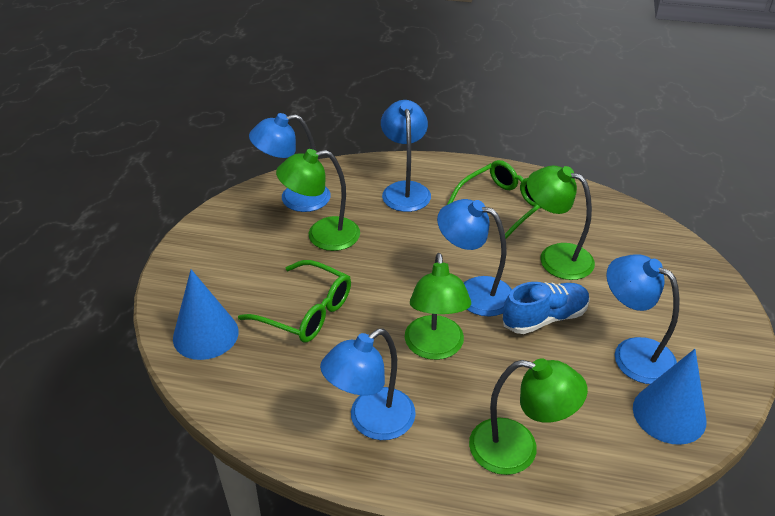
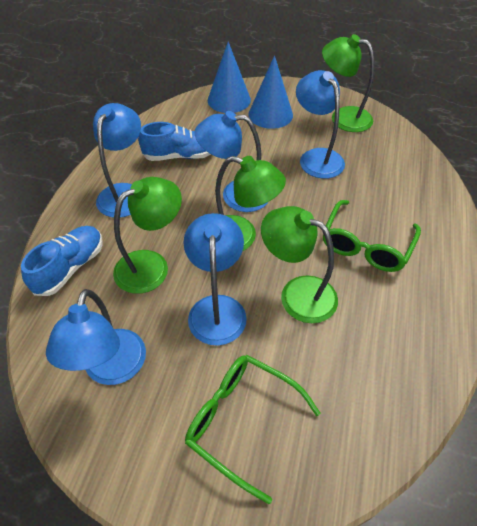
blue shoe: 1 -> 2

